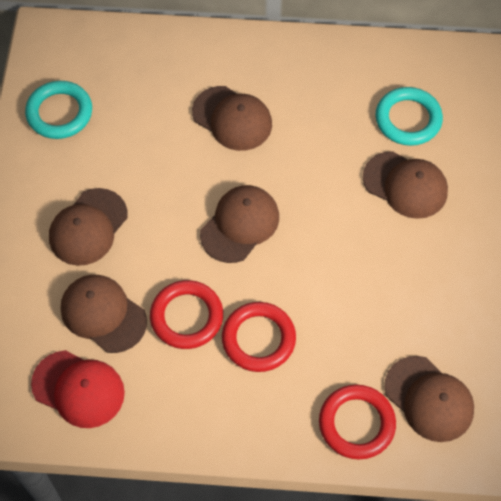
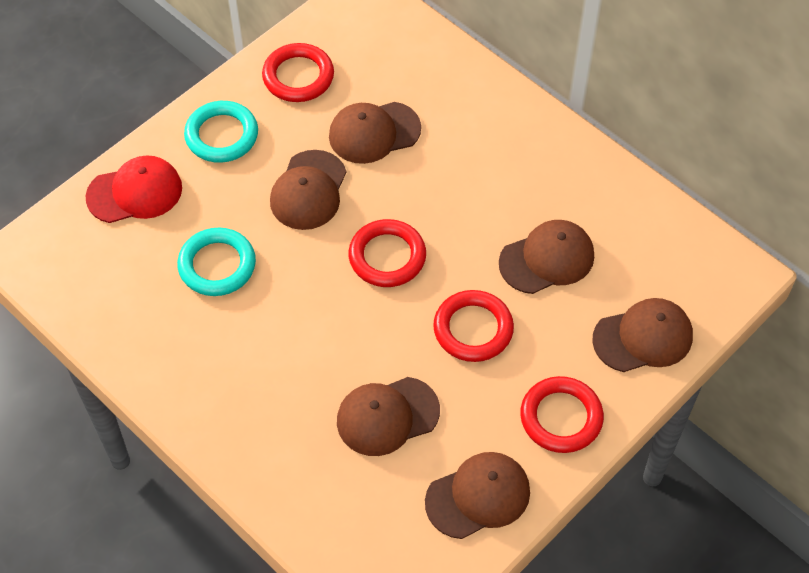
red ring: 3 -> 4

